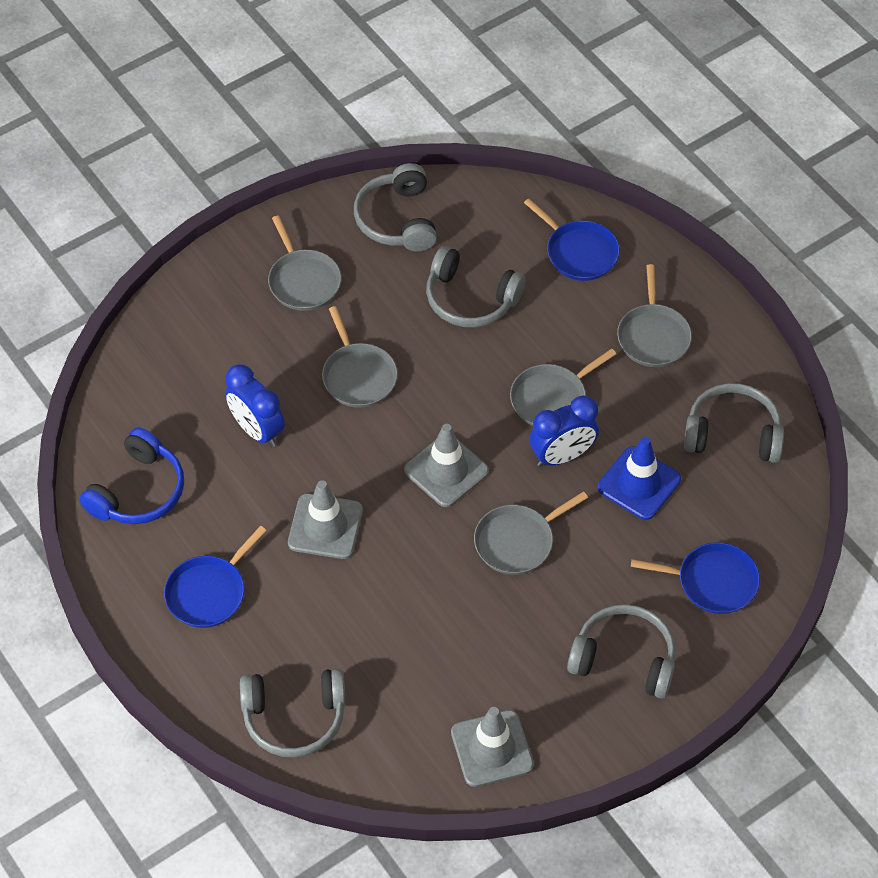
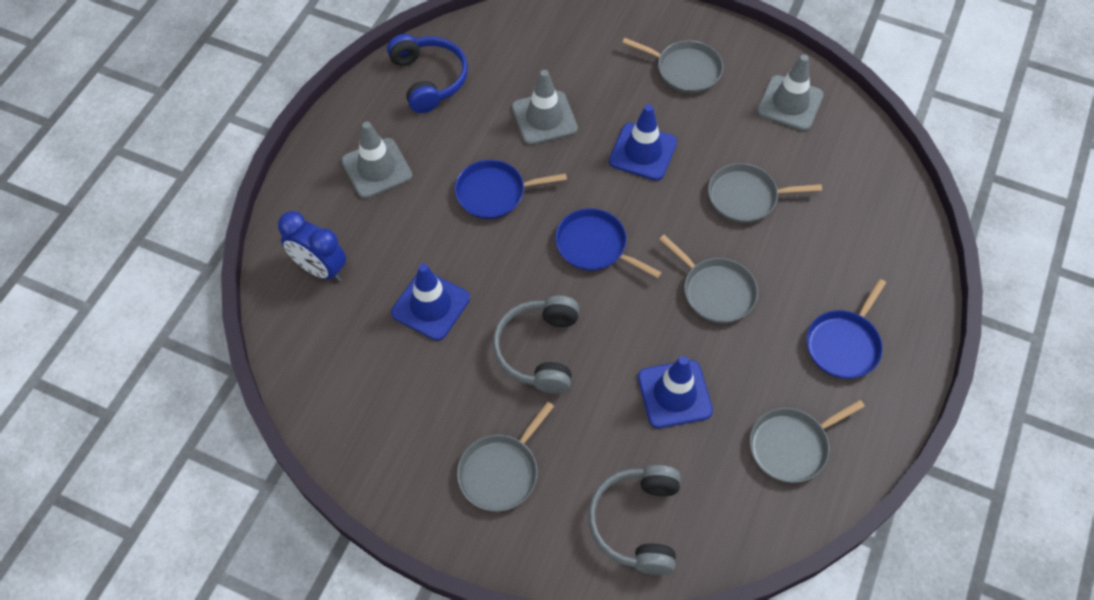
blue clock: 2 -> 1
blue traffic cone: 1 -> 3
grey headphones: 5 -> 2

